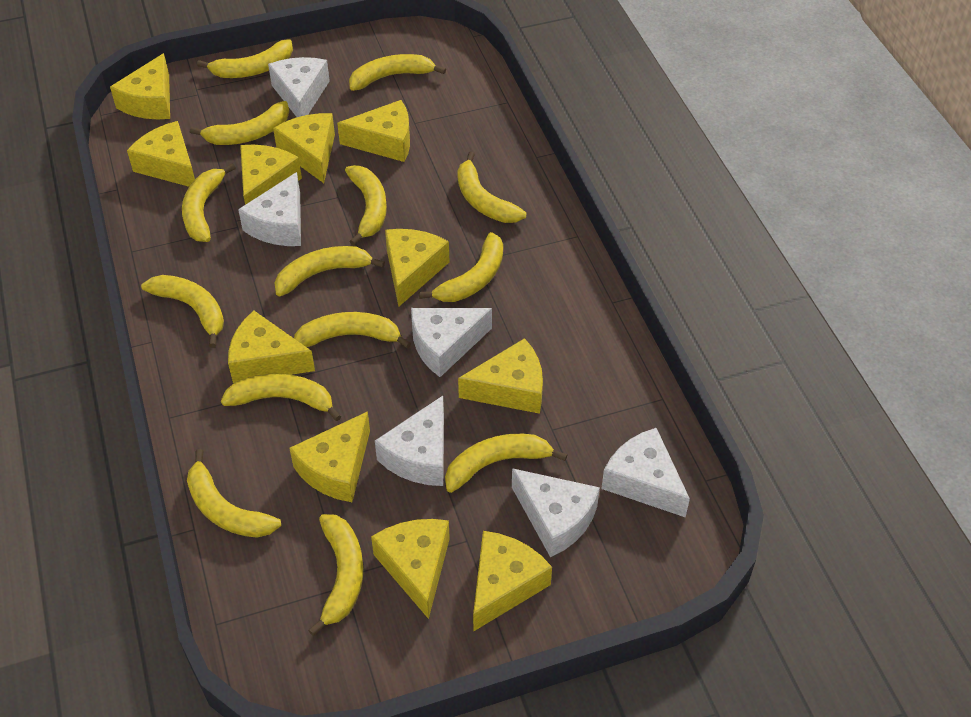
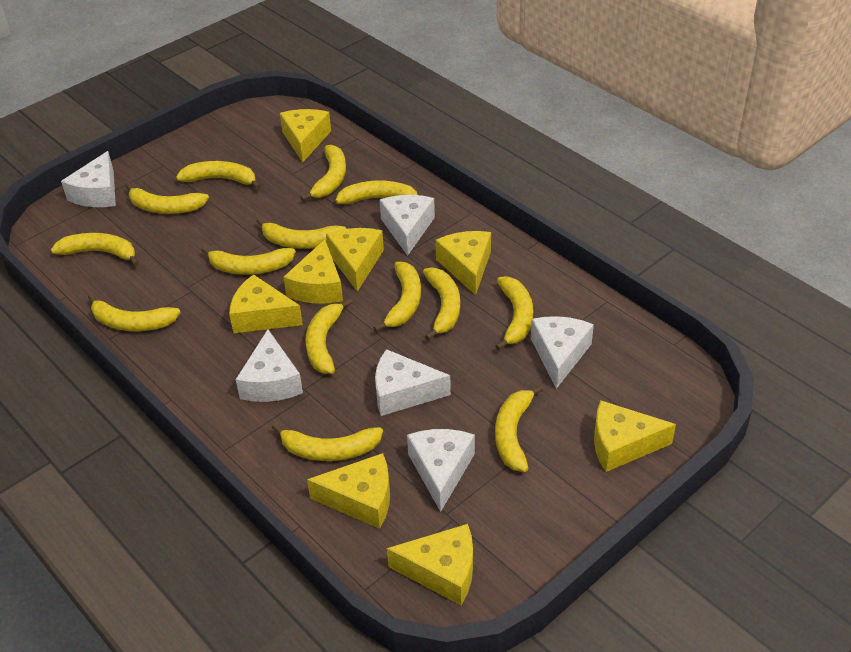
yellow cheese: 11 -> 8

